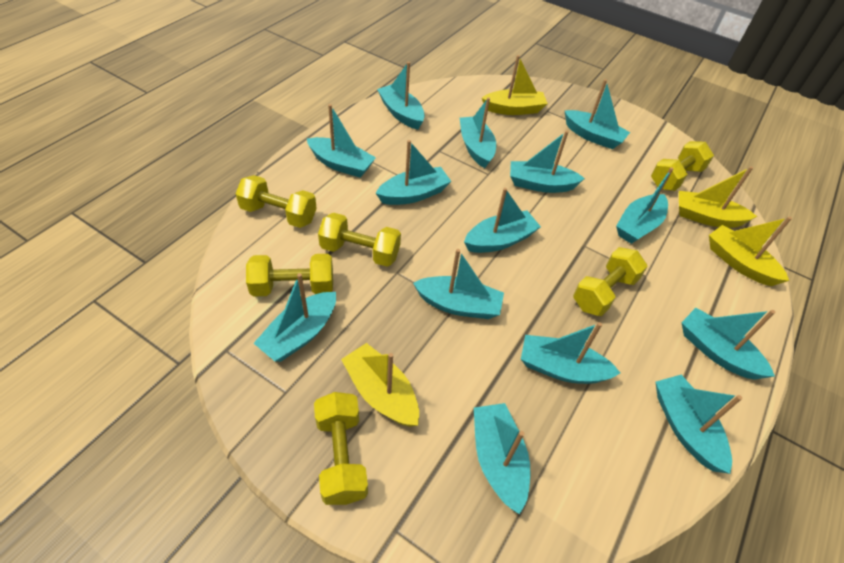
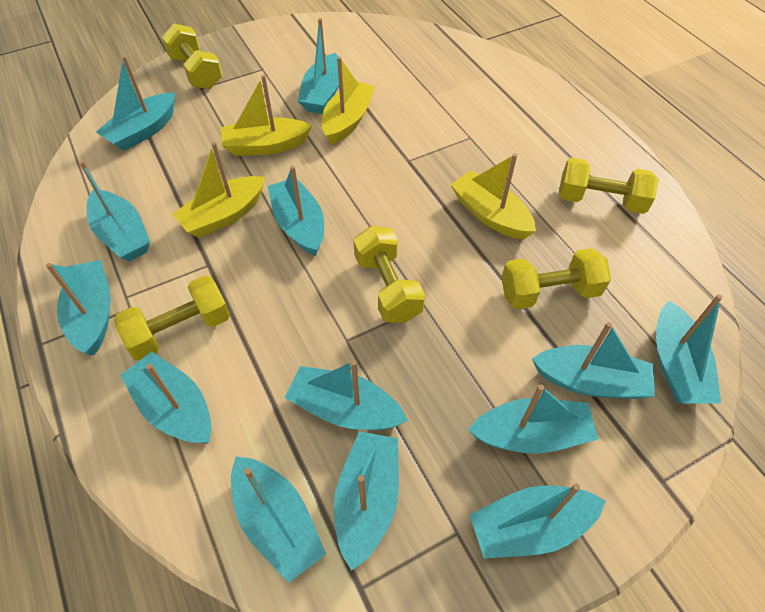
turquoise boat: 14 -> 13
yellow dumbbell: 6 -> 5

